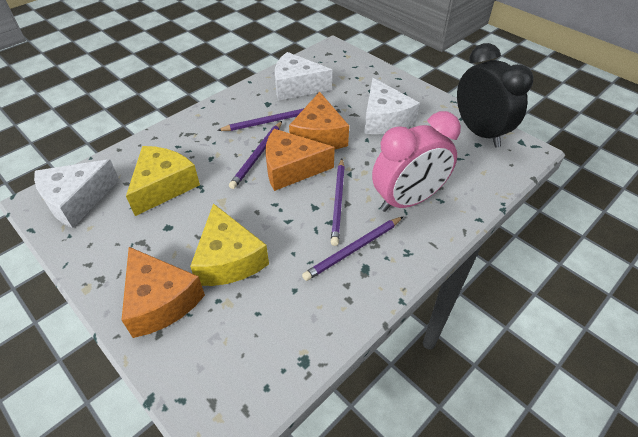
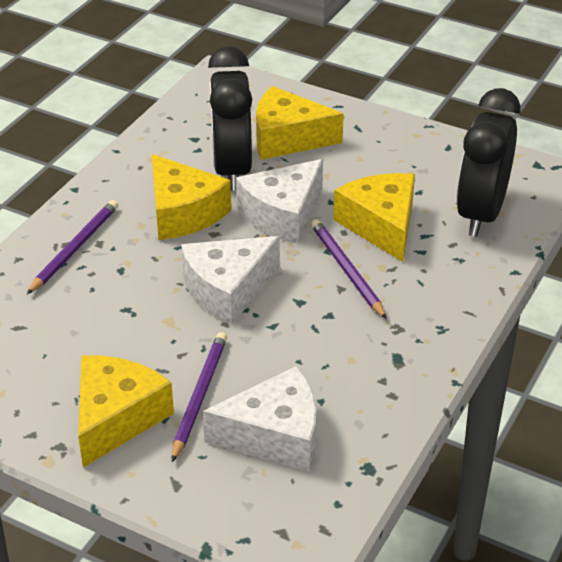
black clock: 1 -> 2
orange cheese: 3 -> 0
pink clock: 1 -> 0
purple pencil: 4 -> 3
yellow cheese: 2 -> 4

